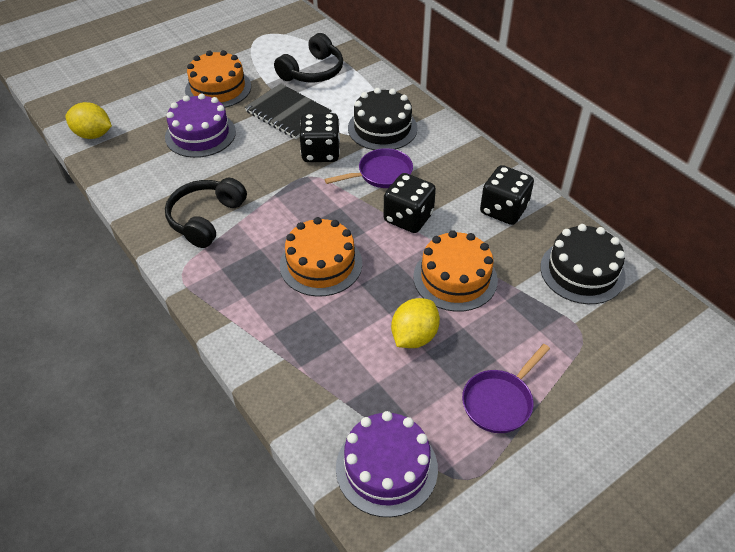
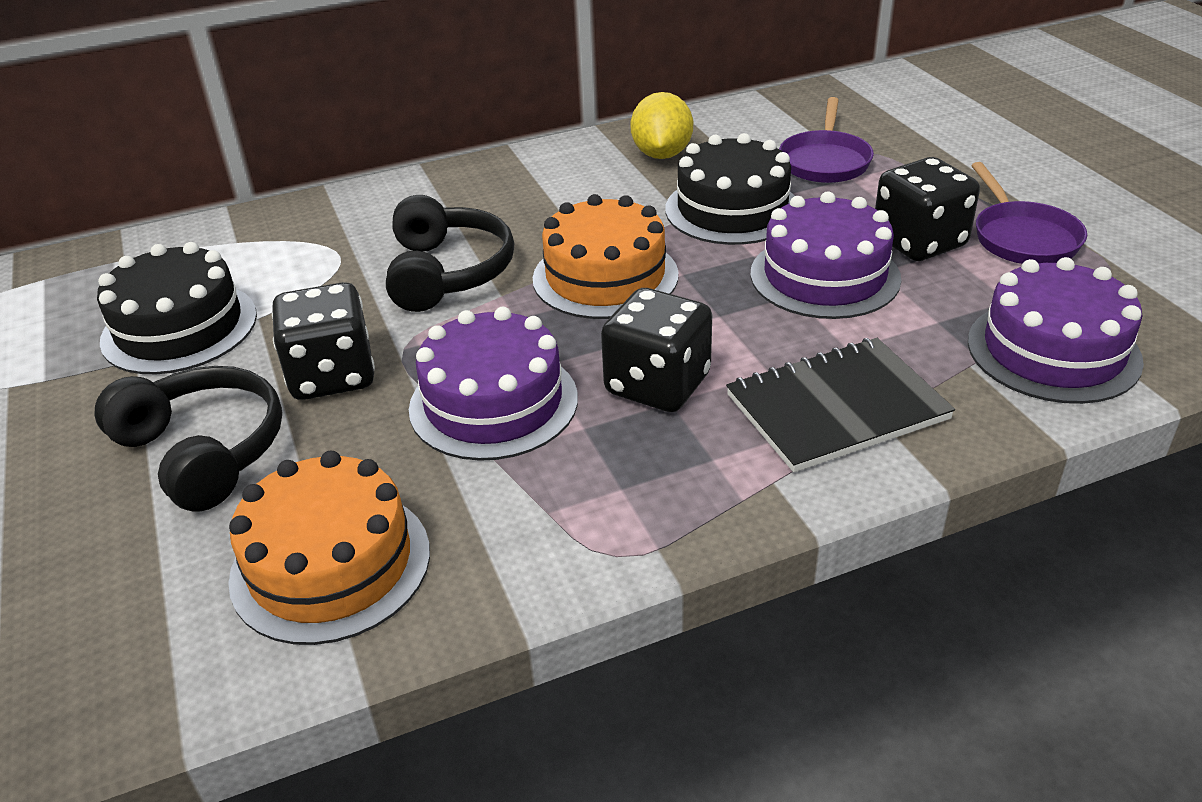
orange cake: 3 -> 2
purple cake: 2 -> 3
yellow lemon: 2 -> 1

